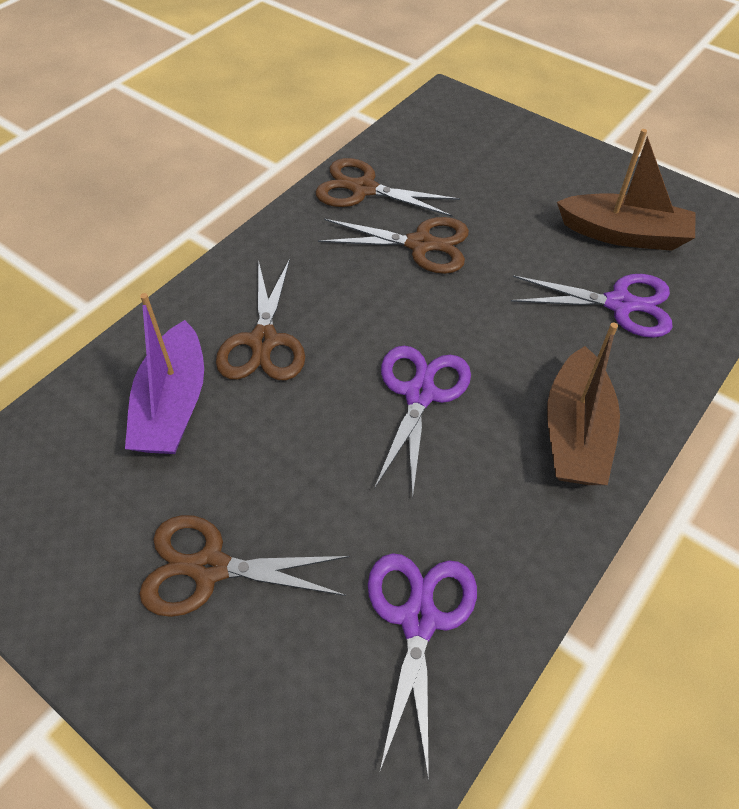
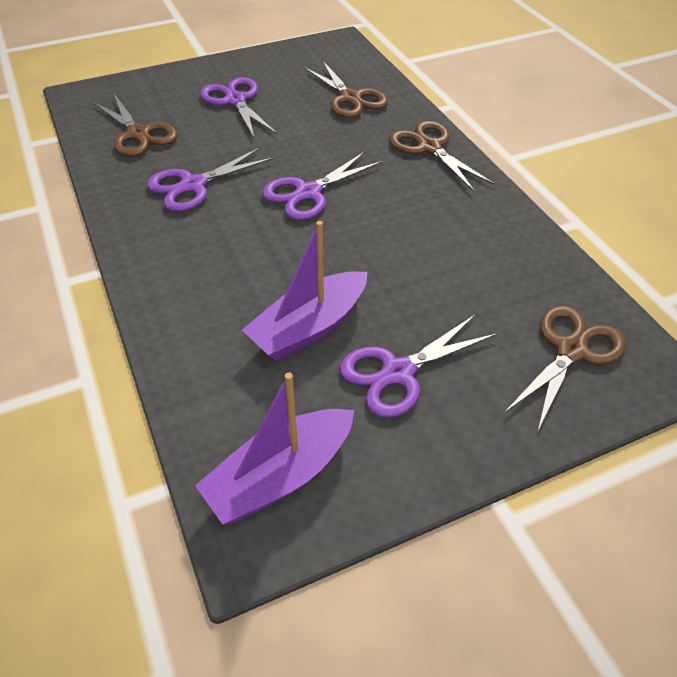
brown boat: 2 -> 0
purple boat: 1 -> 2
purple scissors: 3 -> 4

